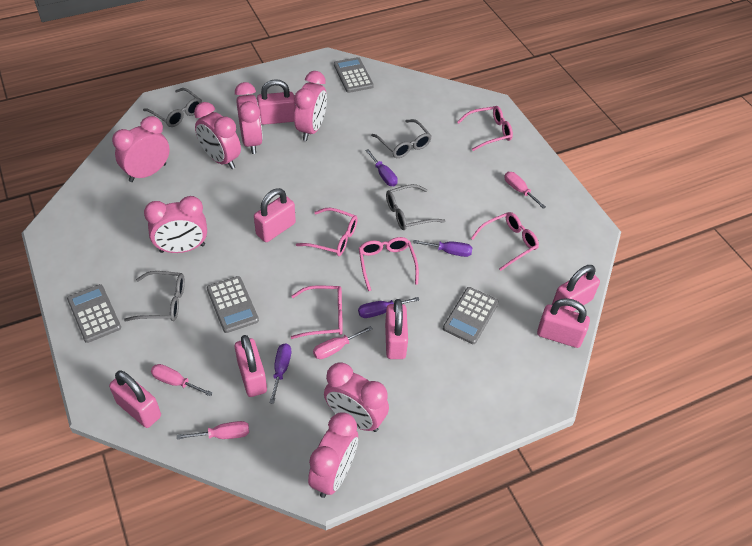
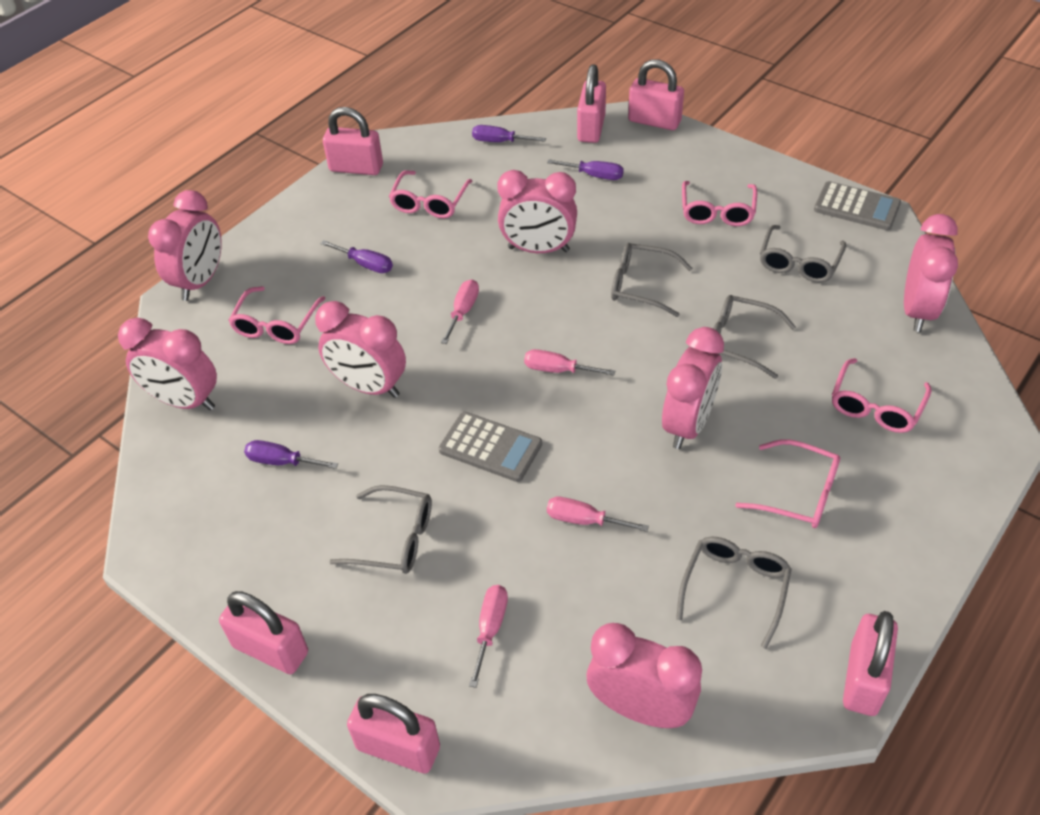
grey calculator: 4 -> 2
grey glasses: 4 -> 5
pink padlock: 7 -> 6

